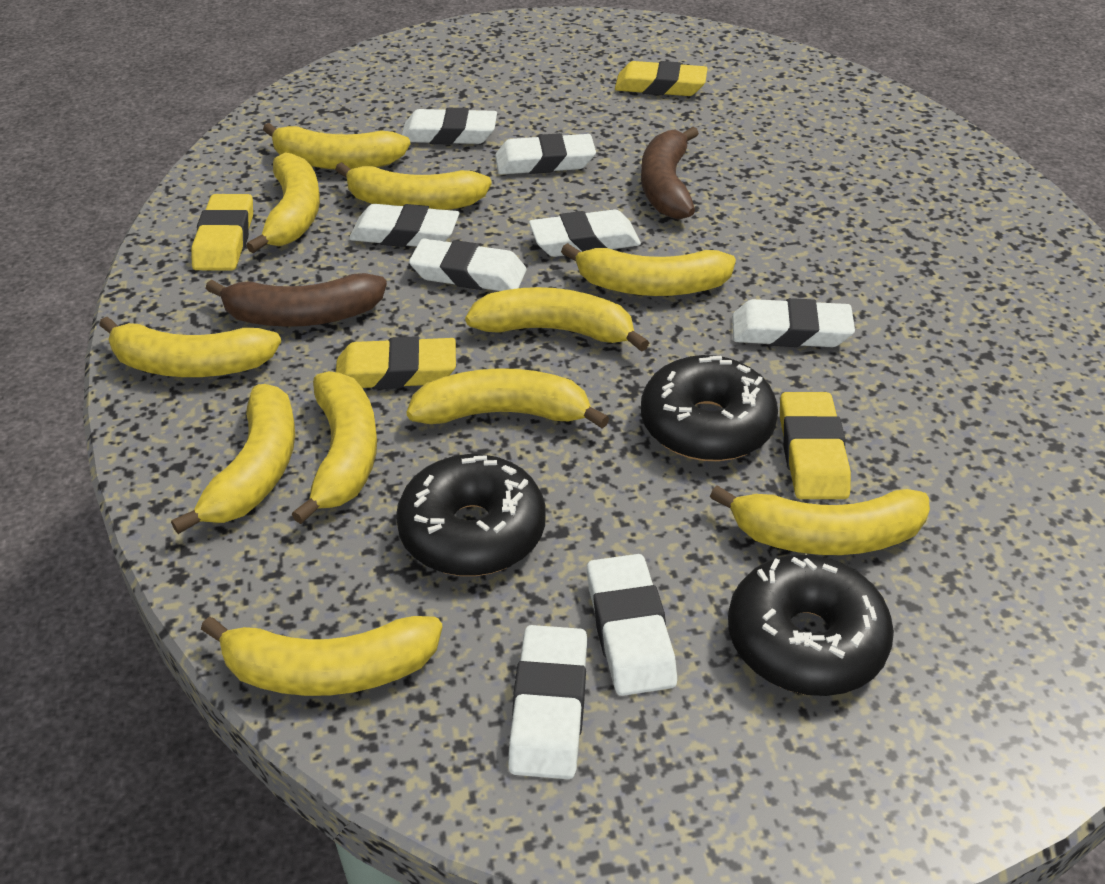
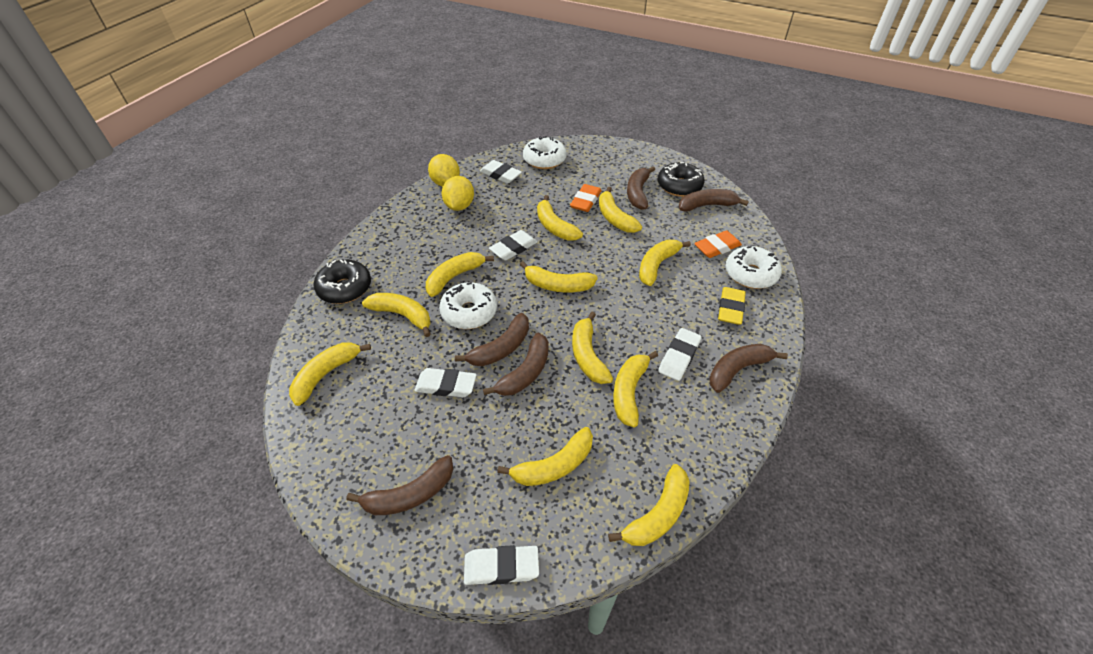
black donut: 3 -> 2
brown banana: 2 -> 6
orange eraser: 0 -> 2
white donut: 0 -> 3
white eraser: 8 -> 5
yellow eraser: 4 -> 1
yellow lemon: 0 -> 2

